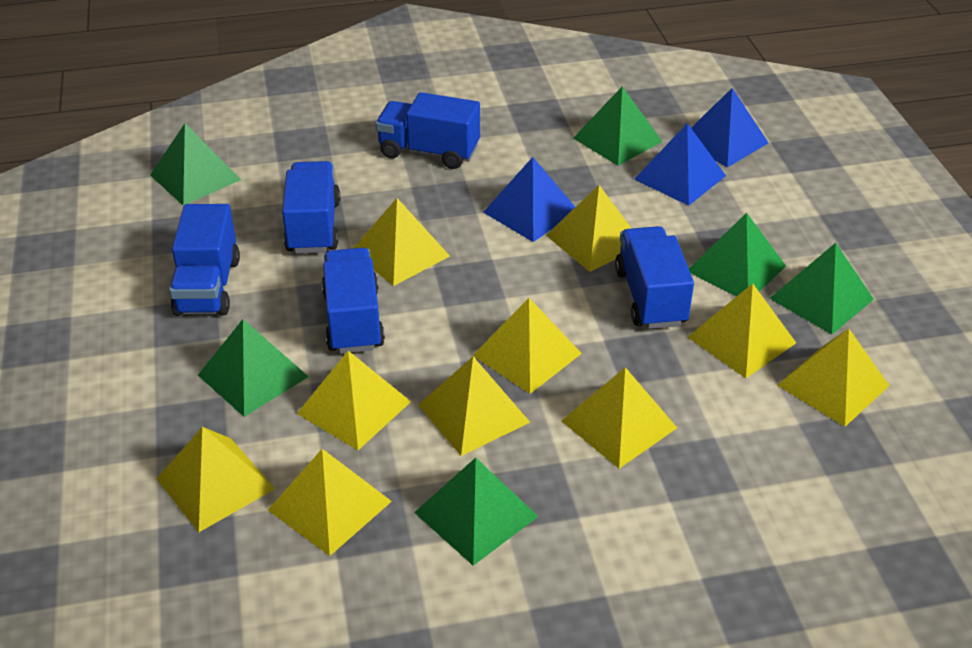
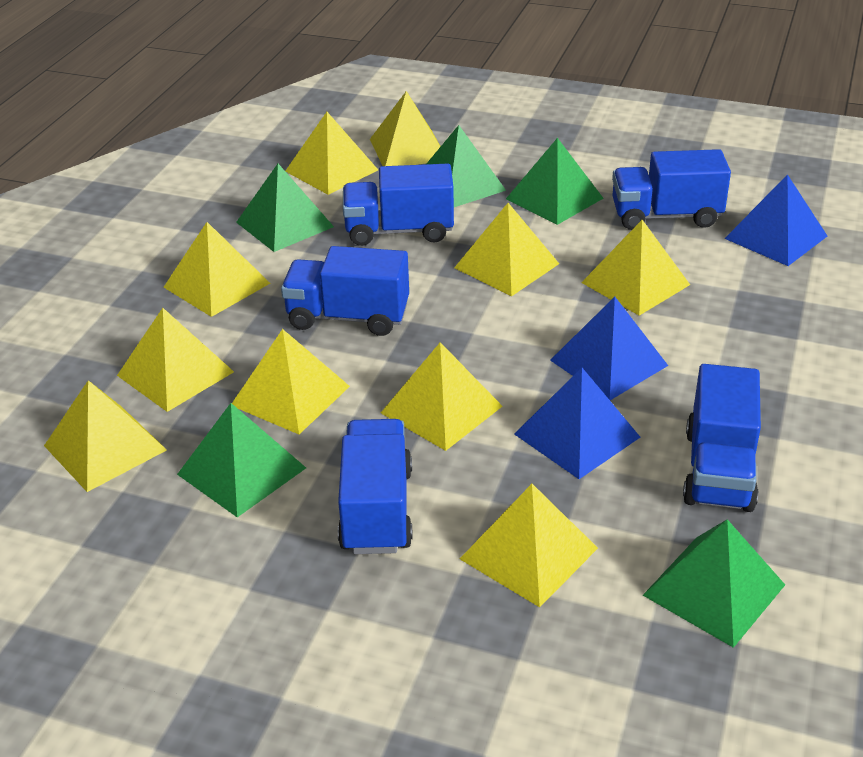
green pyramid: 6 -> 5

